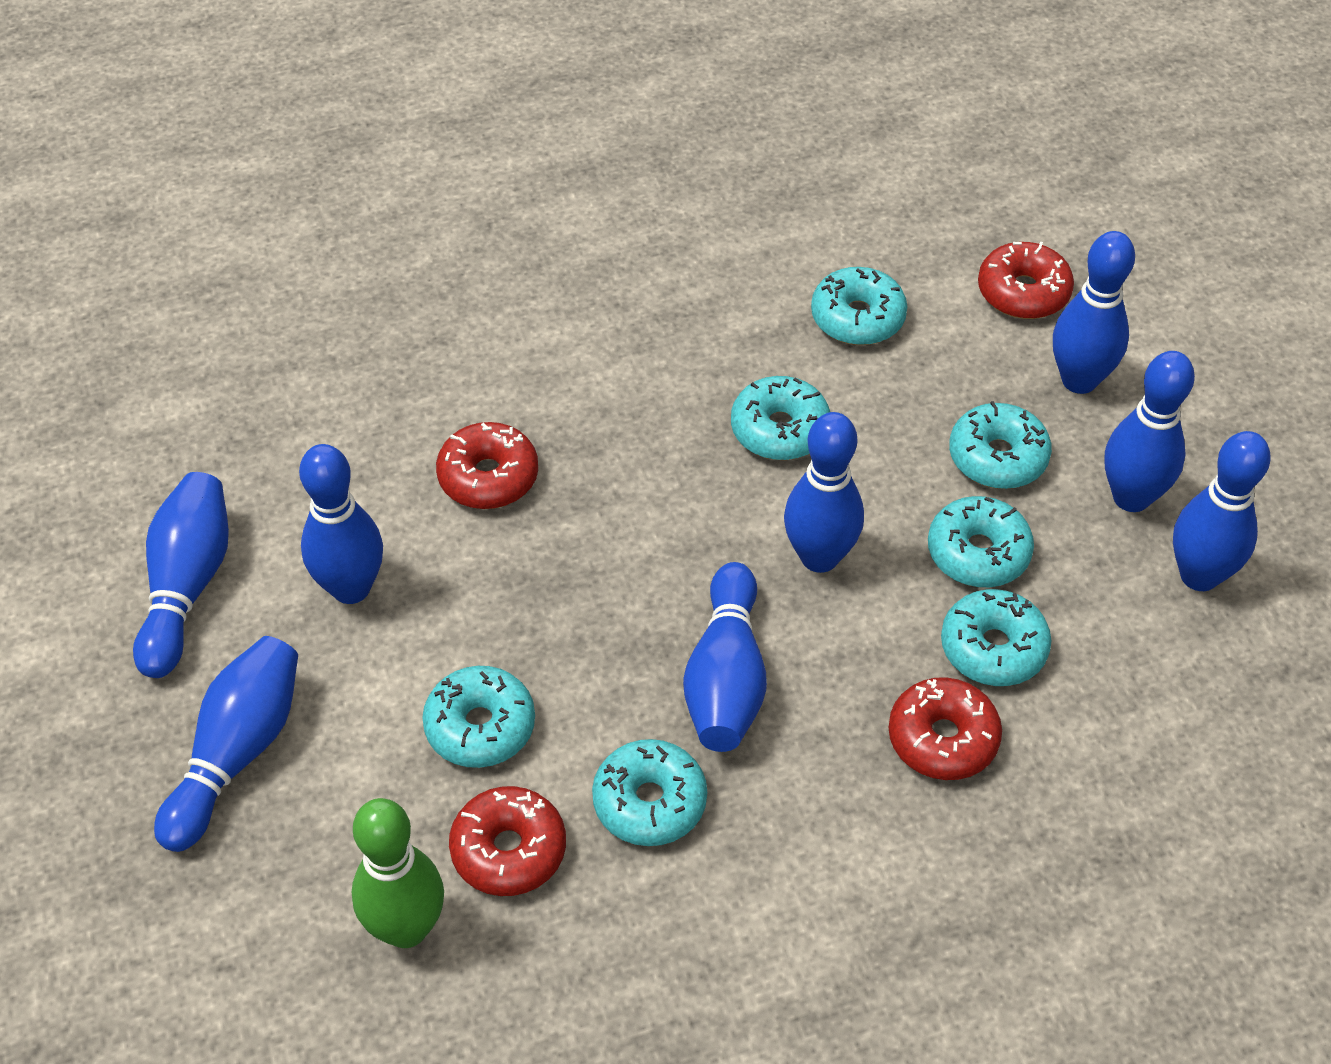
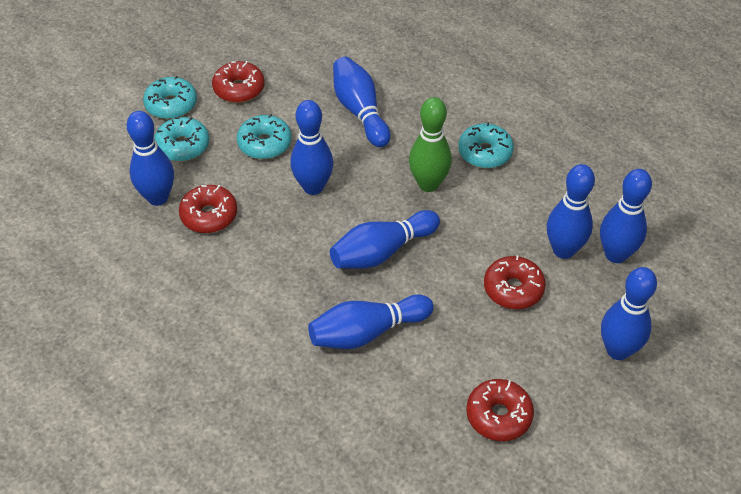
turquoise donut: 7 -> 4

